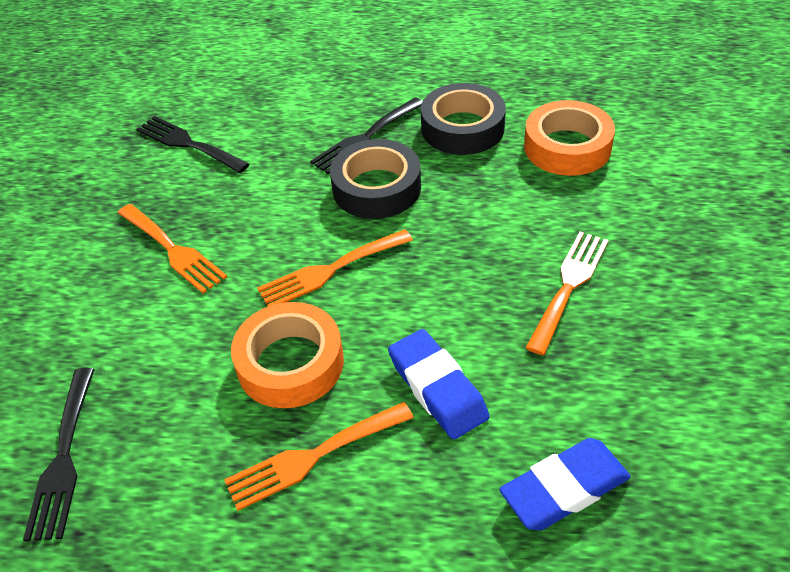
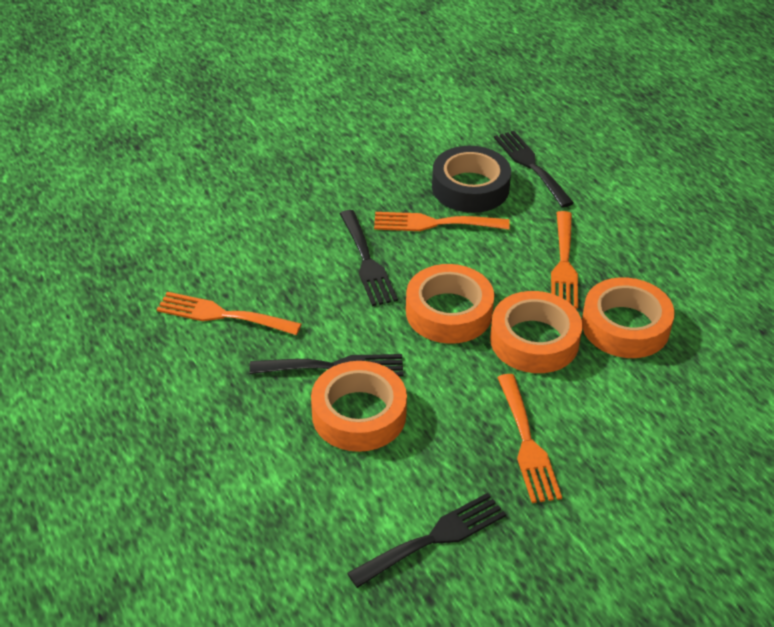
black fork: 3 -> 4
black tape: 2 -> 1
blue eraser: 2 -> 0
orange tape: 2 -> 4

